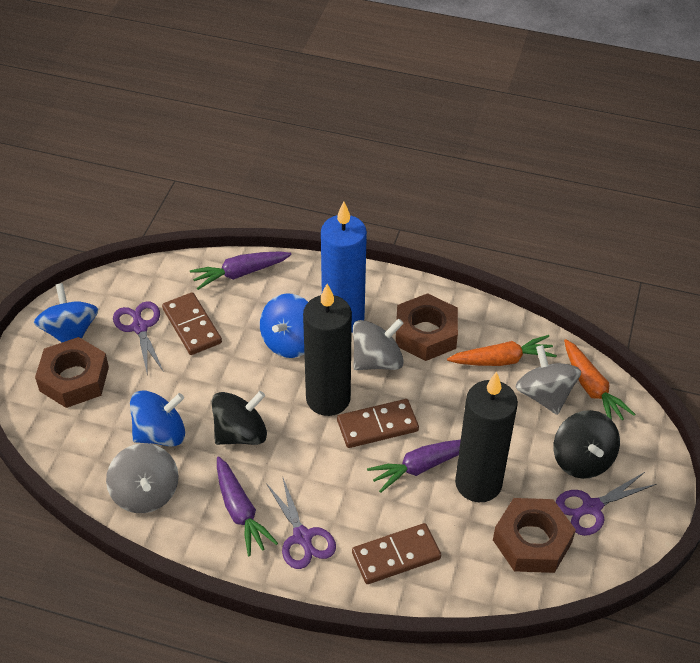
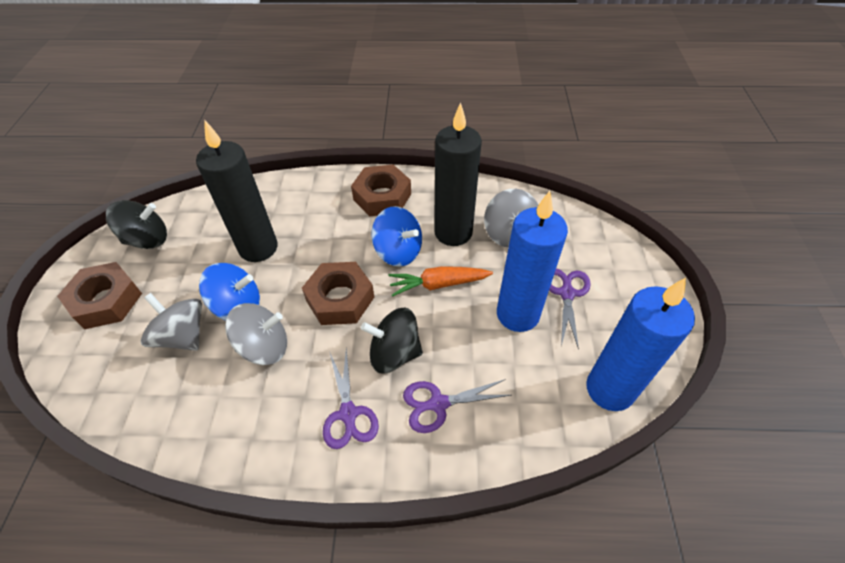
blue candle: 1 -> 2
blue spinning top: 3 -> 2
brown domino: 3 -> 0
orange carrot: 2 -> 1
purple carrot: 3 -> 0

